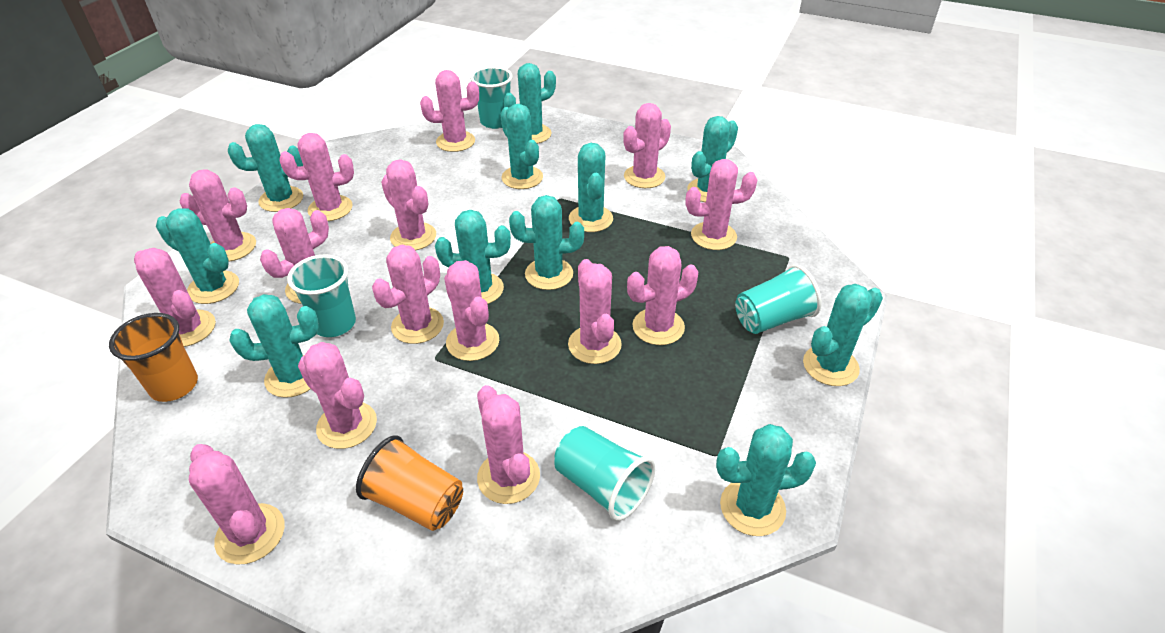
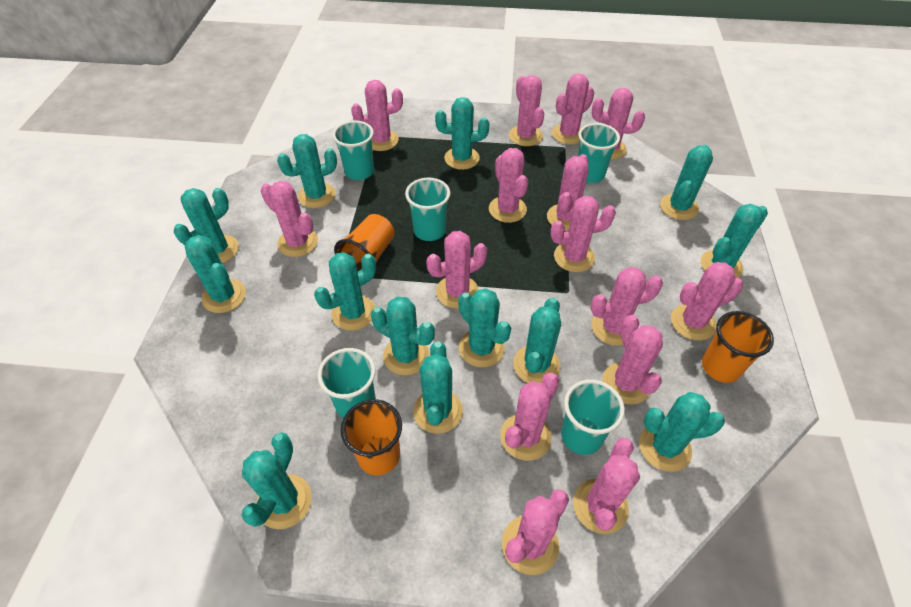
orange cup: 2 -> 3
turquoise cactus: 11 -> 13
turquoise cup: 4 -> 5

